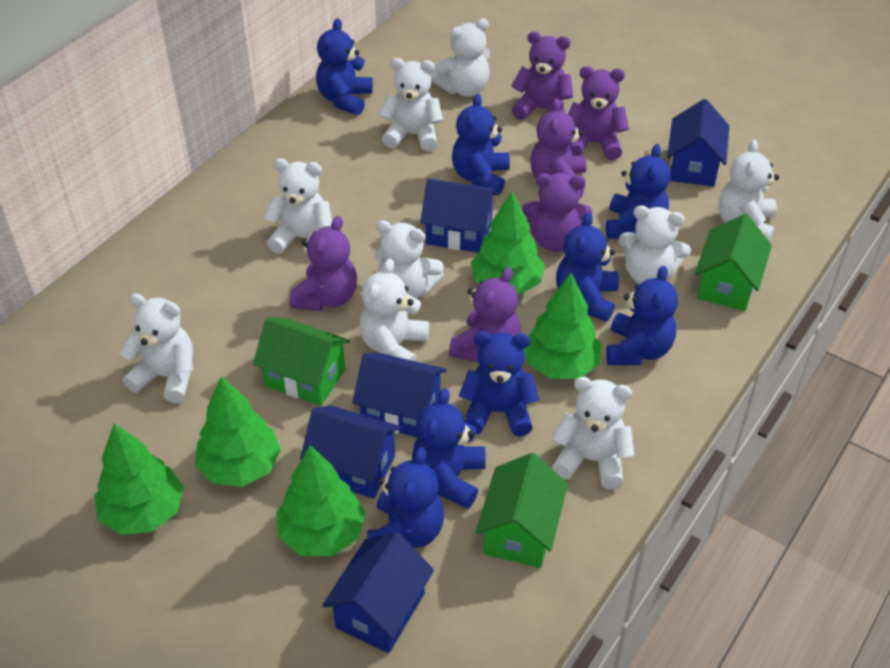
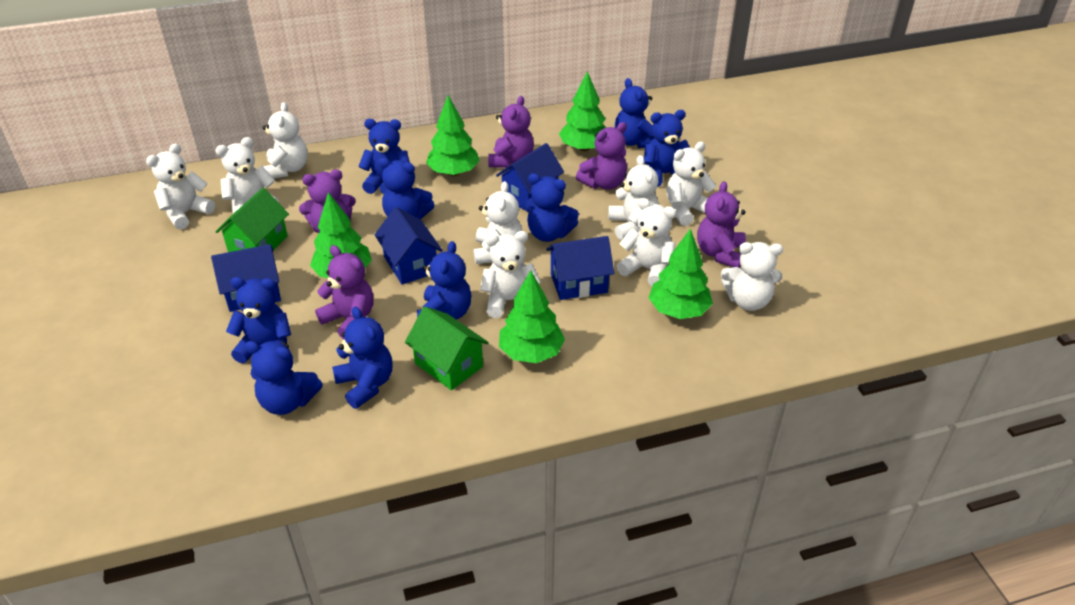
blue house: 5 -> 4
blue teddy bear: 8 -> 9
green house: 3 -> 2
purple teddy bear: 6 -> 5

